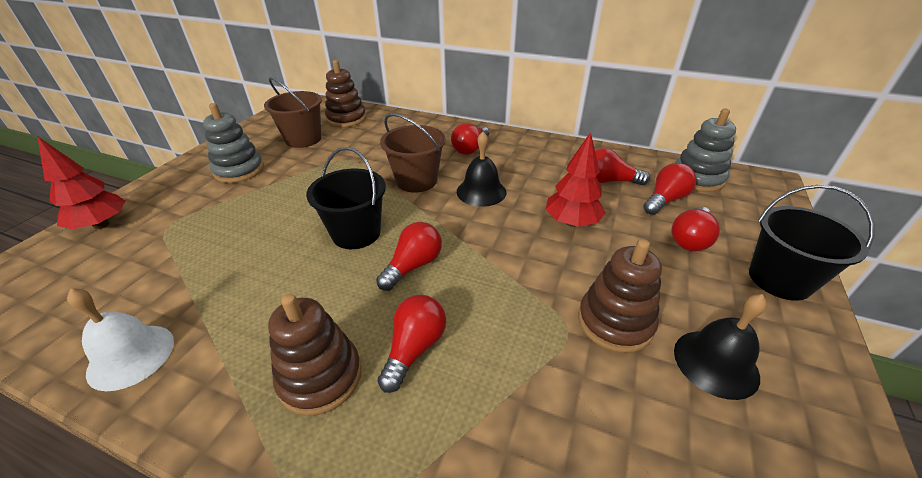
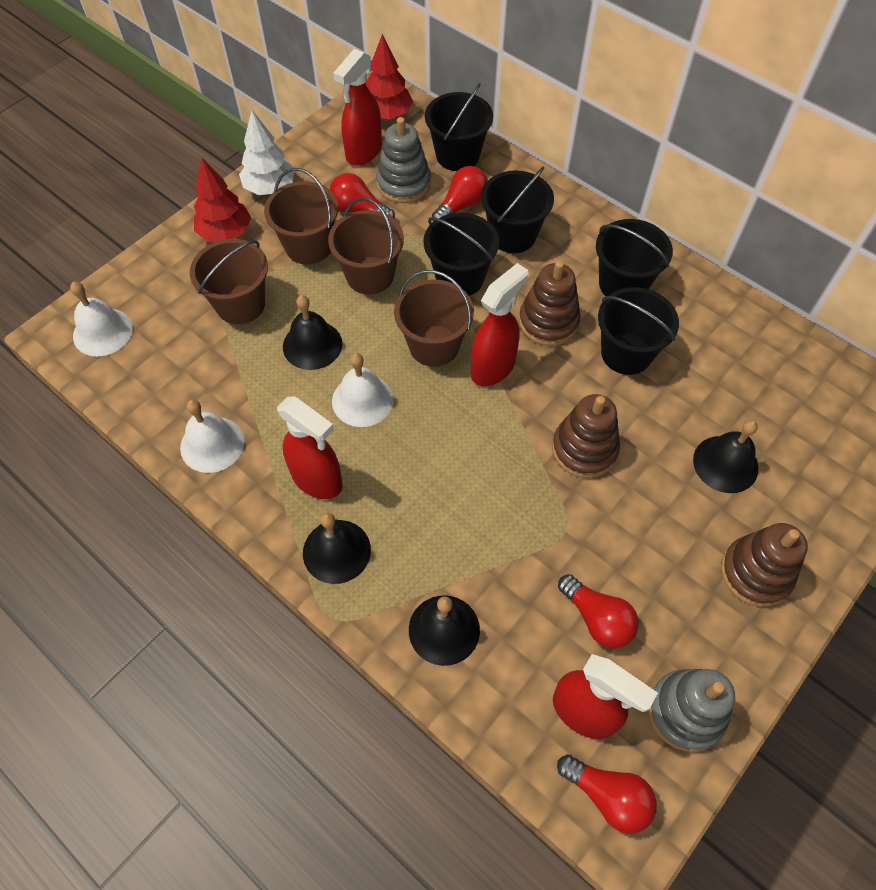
black bell: 2 -> 4
black bucket: 2 -> 5
brown bucket: 2 -> 4
red light bulb: 6 -> 4
red spray bottle: 0 -> 4
white bell: 1 -> 3
white tree: 0 -> 1

